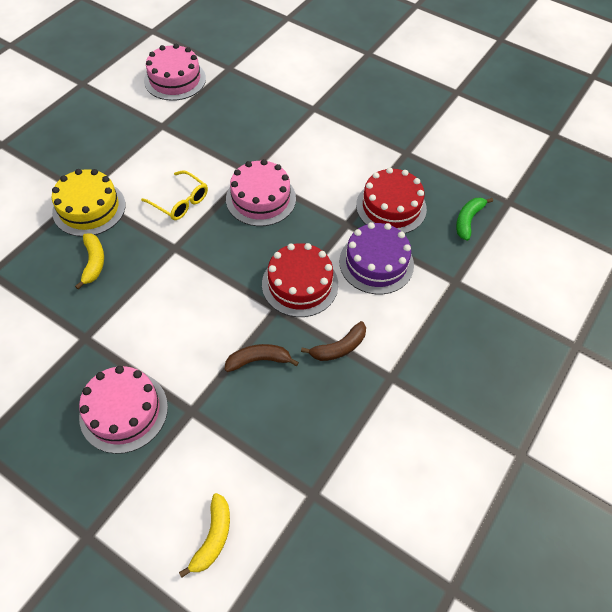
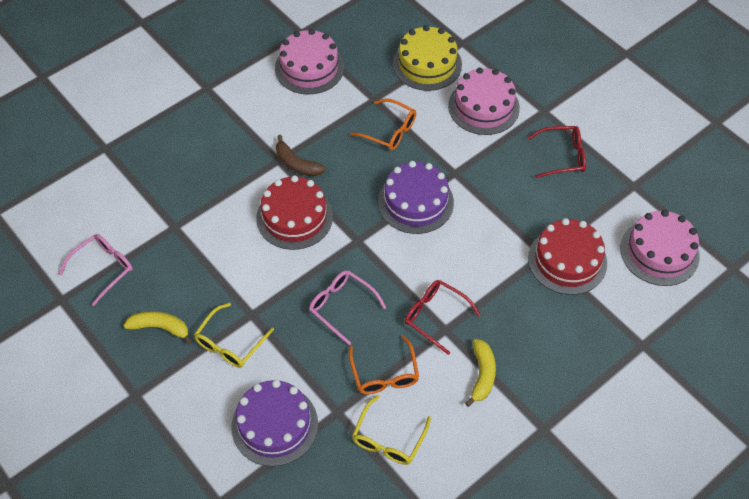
brown banana: 2 -> 1
green banana: 1 -> 0
orange glasses: 0 -> 2
pink glasses: 0 -> 2
purple cake: 1 -> 2
red glasses: 0 -> 2
yellow glasses: 1 -> 2

